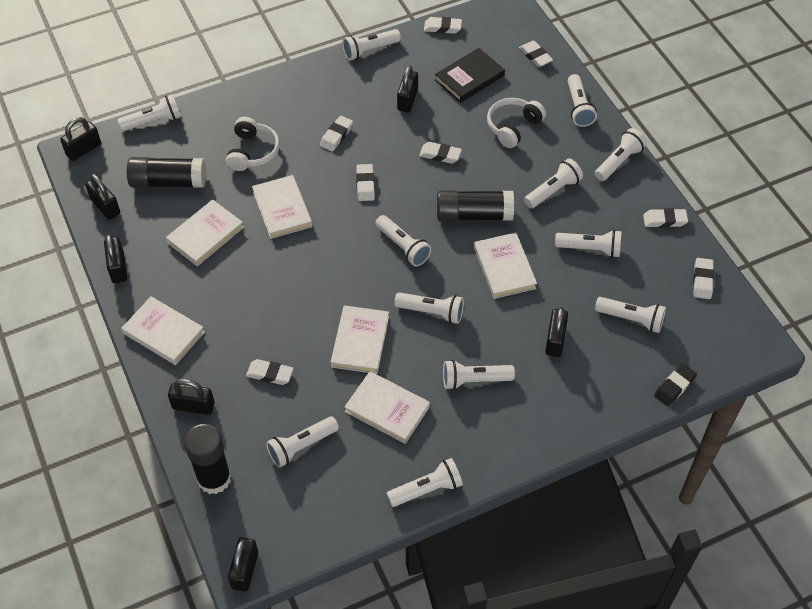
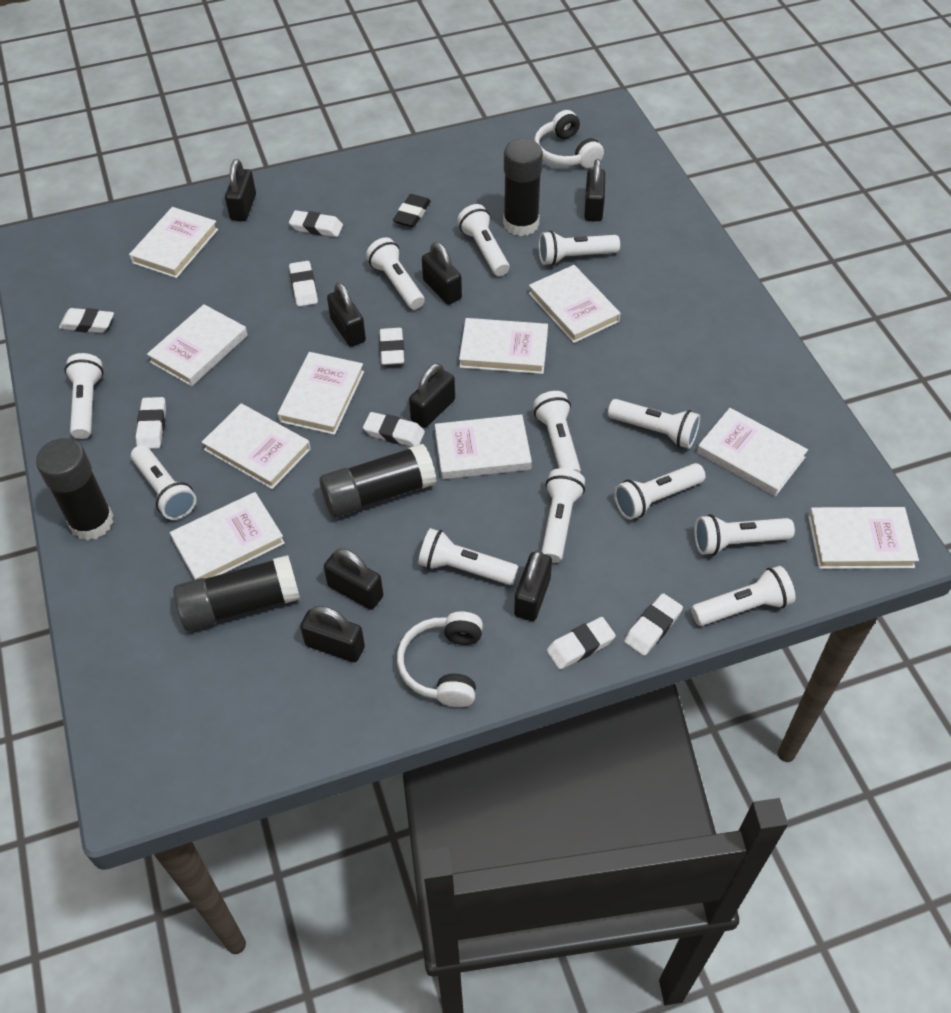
black book: 1 -> 0
black glue stick: 3 -> 4
black padlock: 7 -> 8
white book: 6 -> 10

